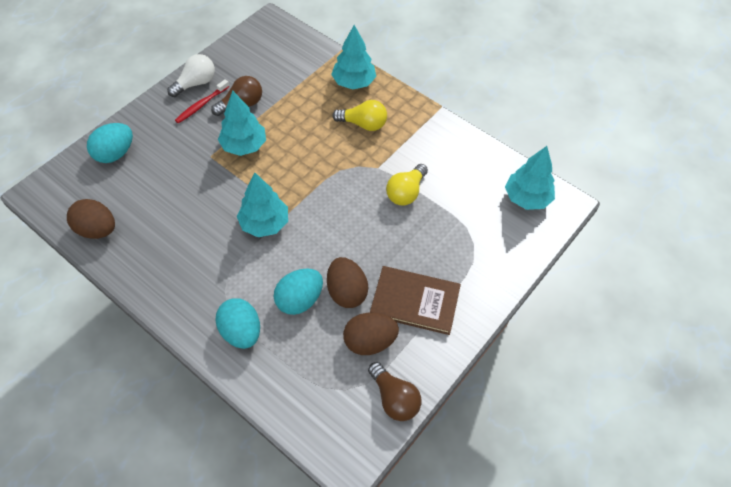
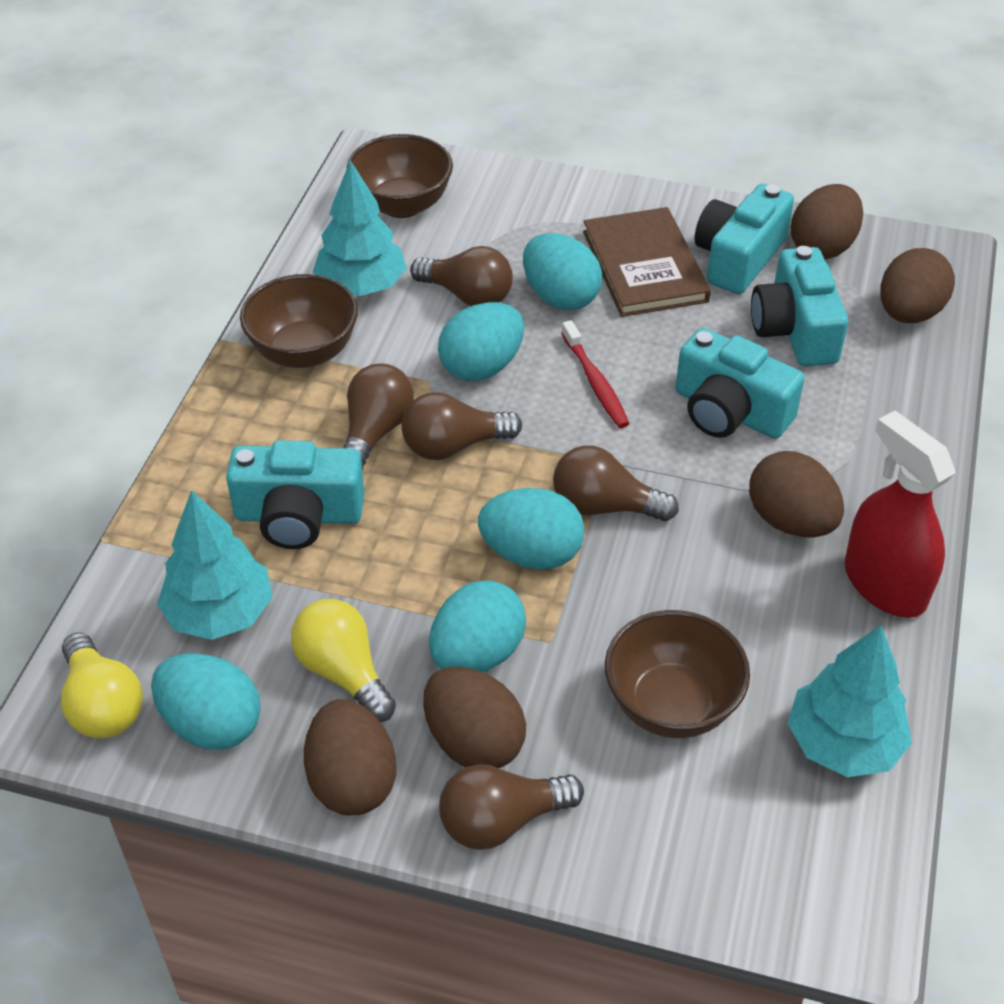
brown bowl: 0 -> 3
brown egg: 3 -> 5
brown light bulb: 2 -> 5
red spray bottle: 0 -> 1
turquoise camera: 0 -> 4
turquoise egg: 3 -> 5
turquoise tree: 4 -> 3
white light bulb: 1 -> 0

